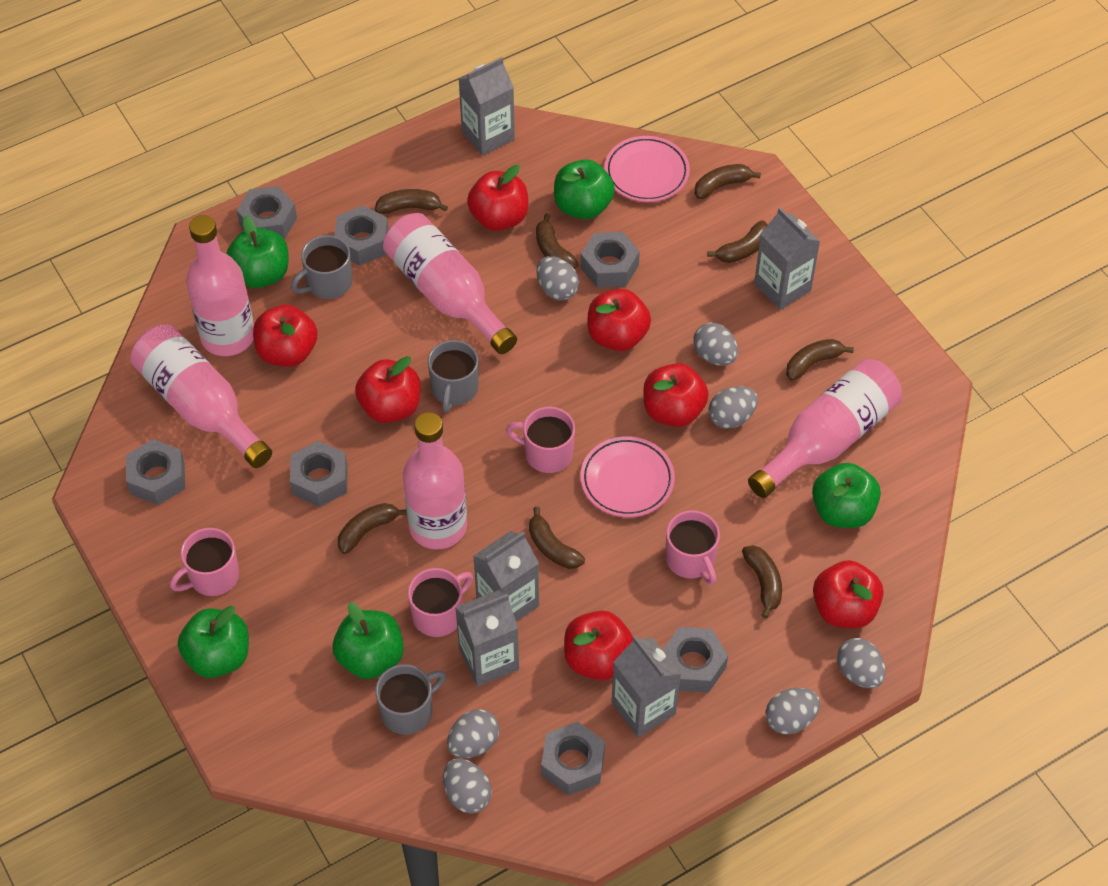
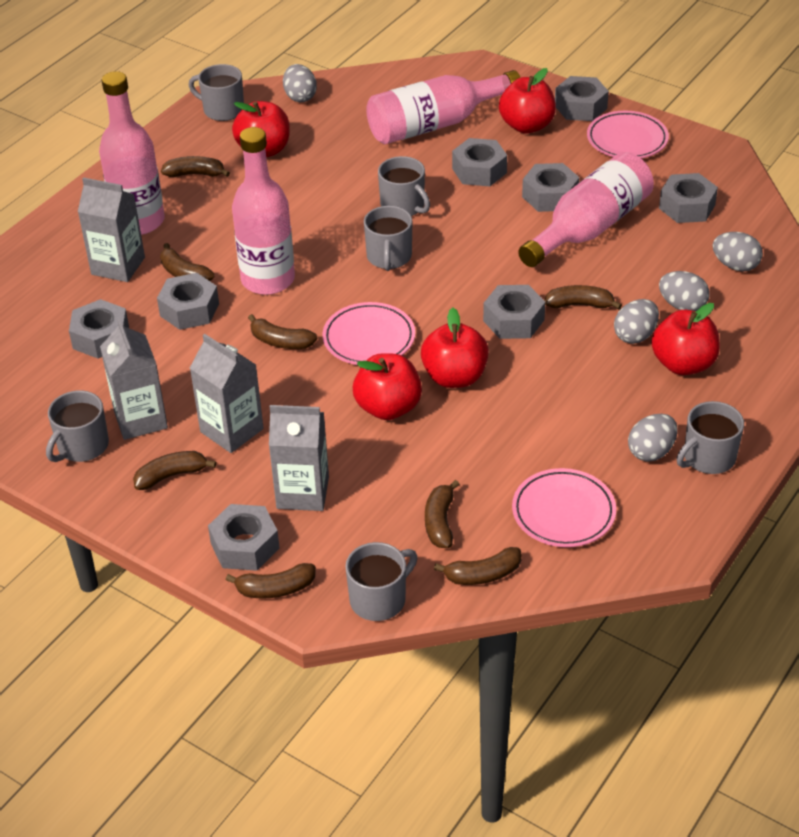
green apple: 5 -> 0
grey carton: 5 -> 4
grey egg: 7 -> 5
grey mug: 3 -> 6
grey nut: 7 -> 8
pink bottle: 5 -> 4
pink mug: 4 -> 0
pink plate: 2 -> 3
red apple: 7 -> 5

